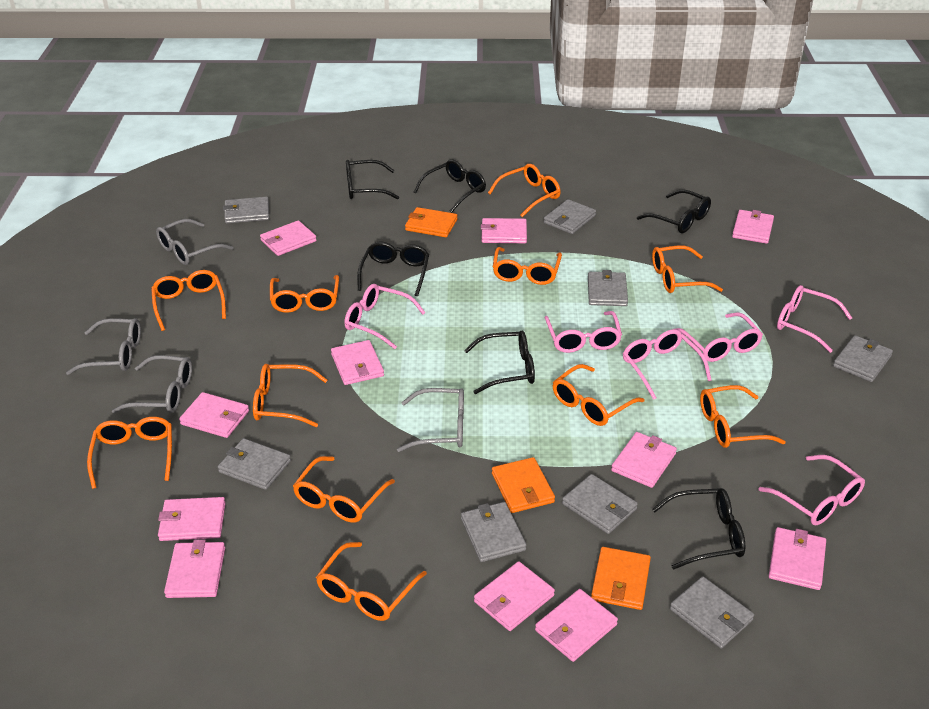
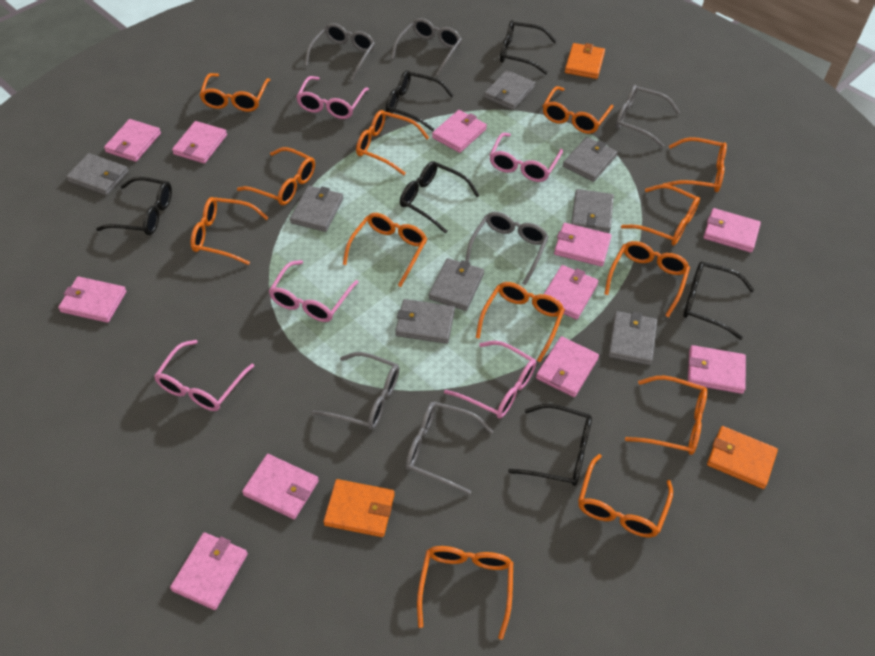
grey glasses: 4 -> 6
orange glasses: 11 -> 13
pink glasses: 6 -> 5

